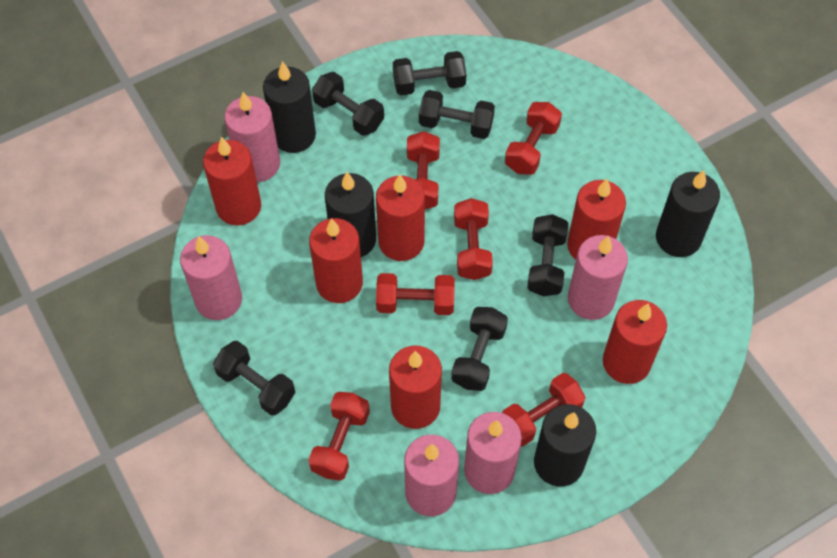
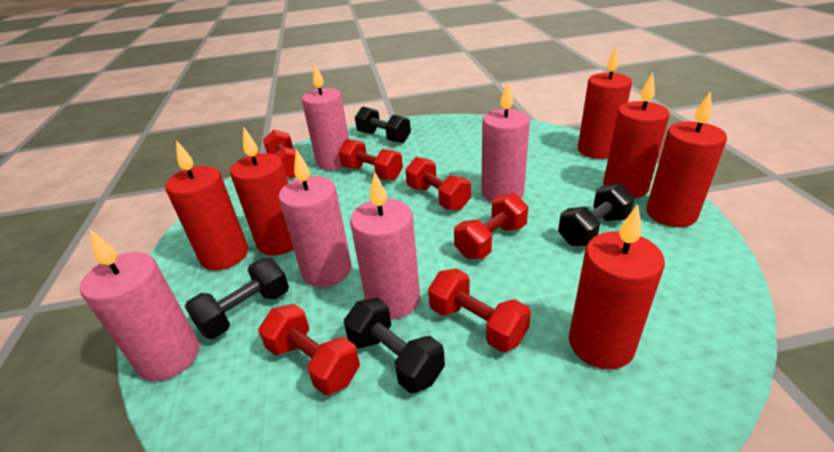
black candle: 4 -> 0
black dumbbell: 6 -> 4

